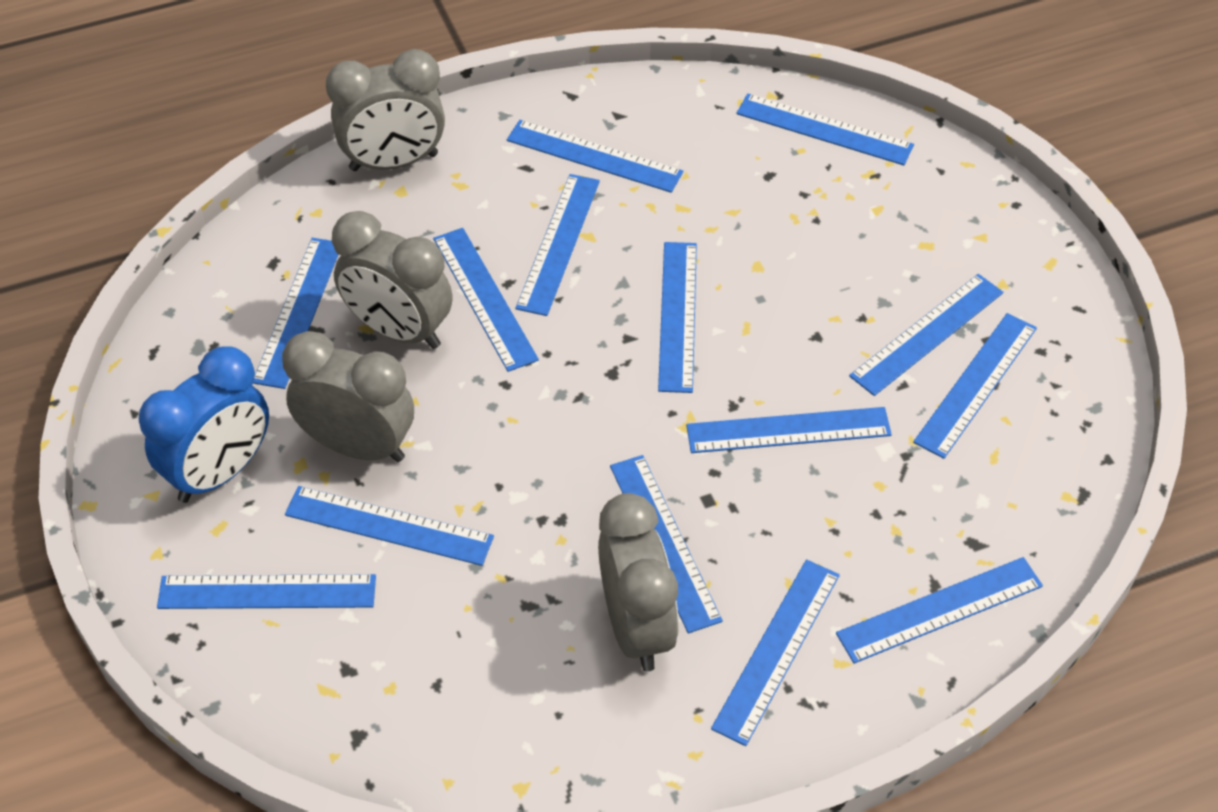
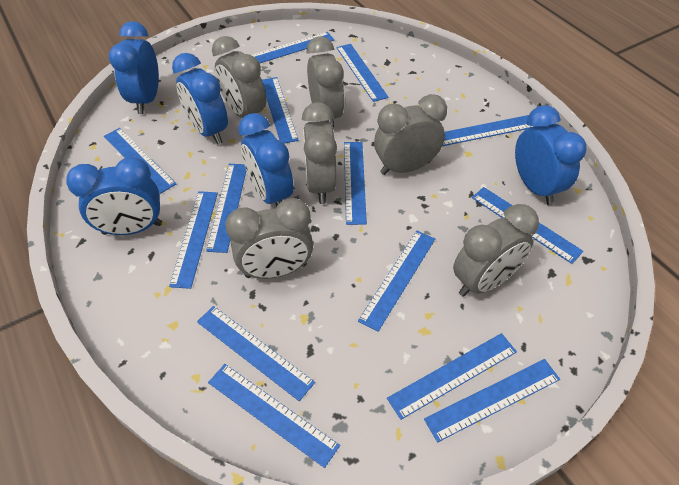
blue clock: 1 -> 5
grey clock: 4 -> 6

